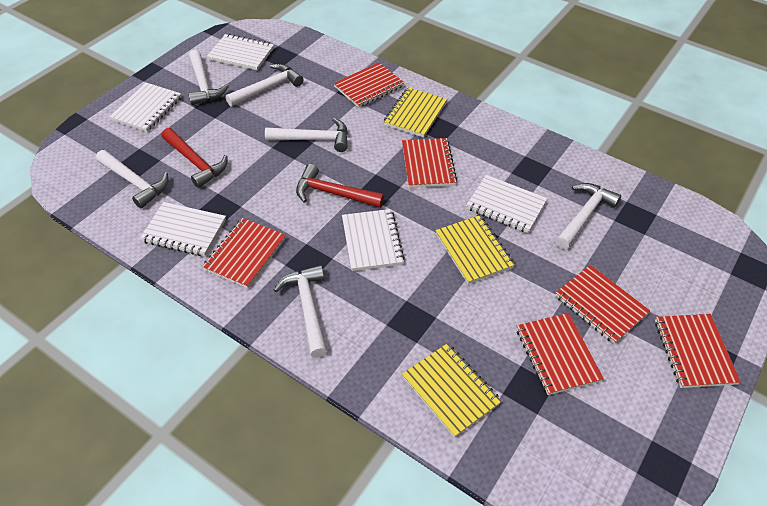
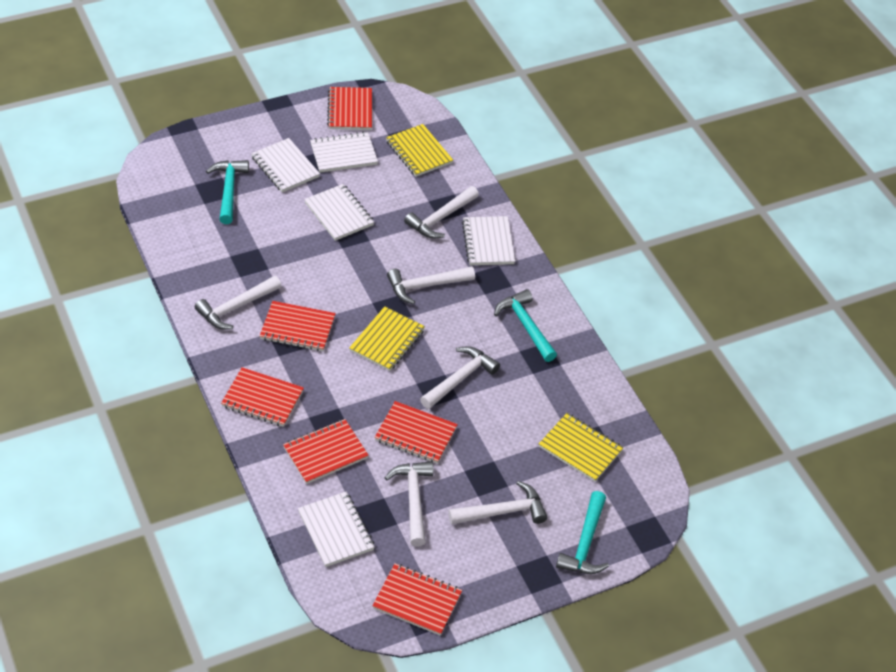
red hammer: 2 -> 0
turquoise hammer: 0 -> 3

